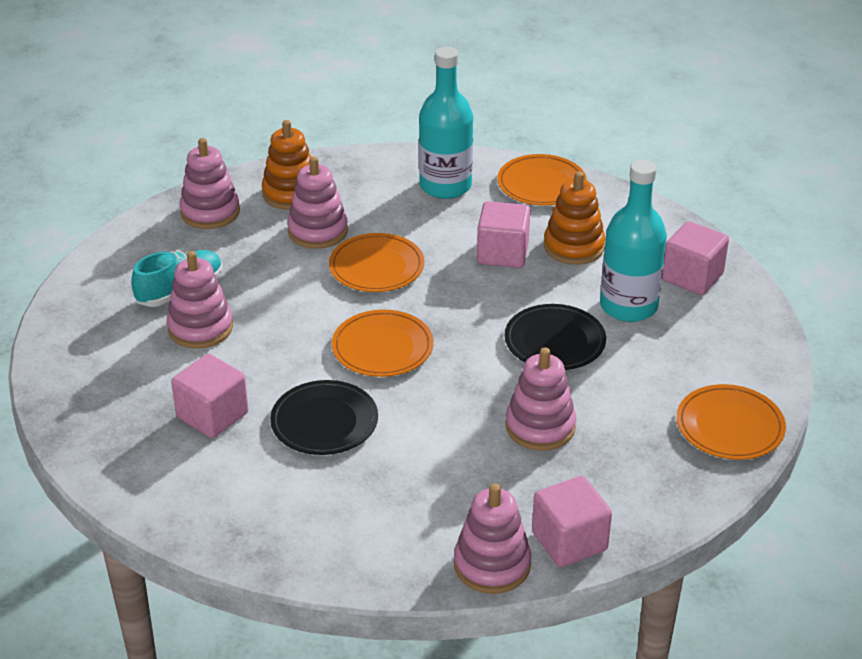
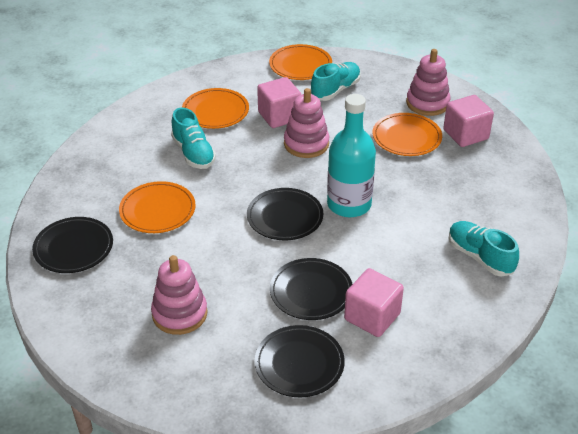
black plate: 2 -> 4
orange stacking toy: 2 -> 0
pink cube: 4 -> 3
pink stacking toy: 5 -> 3
turquoise bottle: 2 -> 1
turquoise shoe: 1 -> 3

